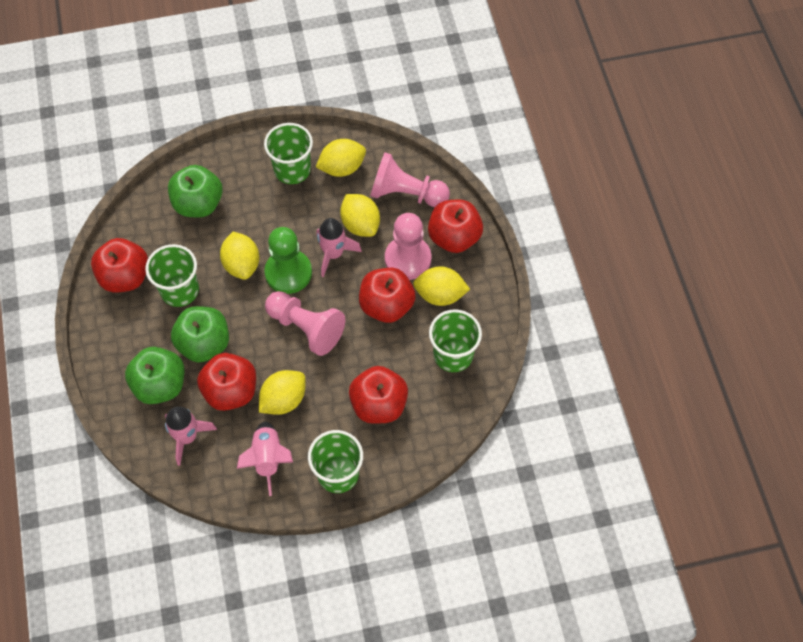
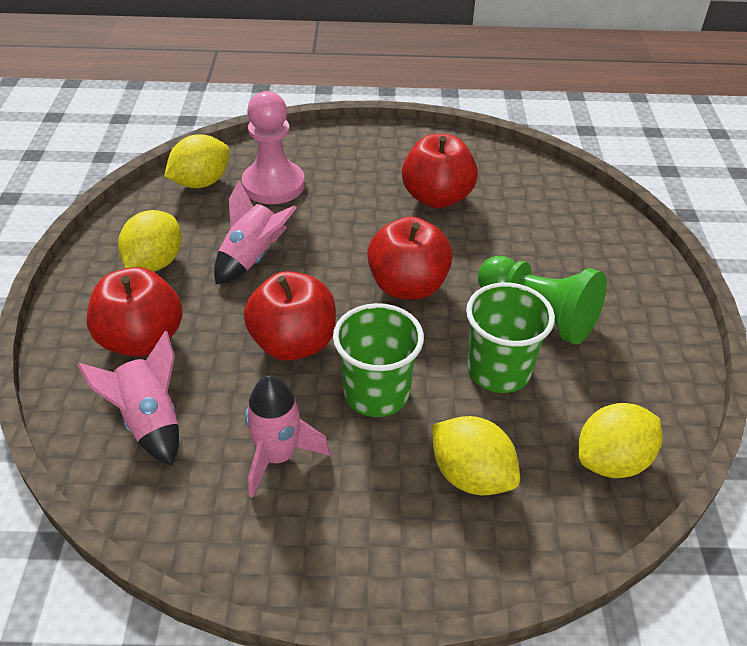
green apple: 3 -> 0
green cup: 4 -> 2
pink pawn: 3 -> 1
red apple: 5 -> 4
yellow lemon: 5 -> 4

